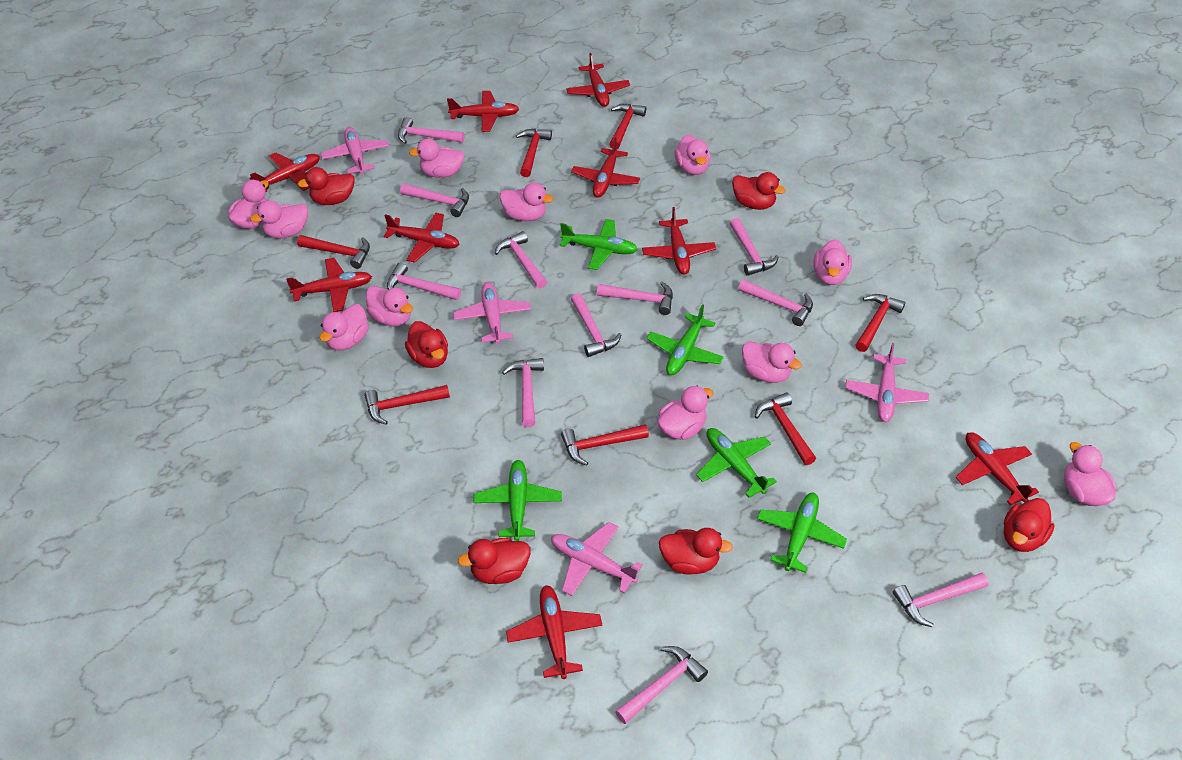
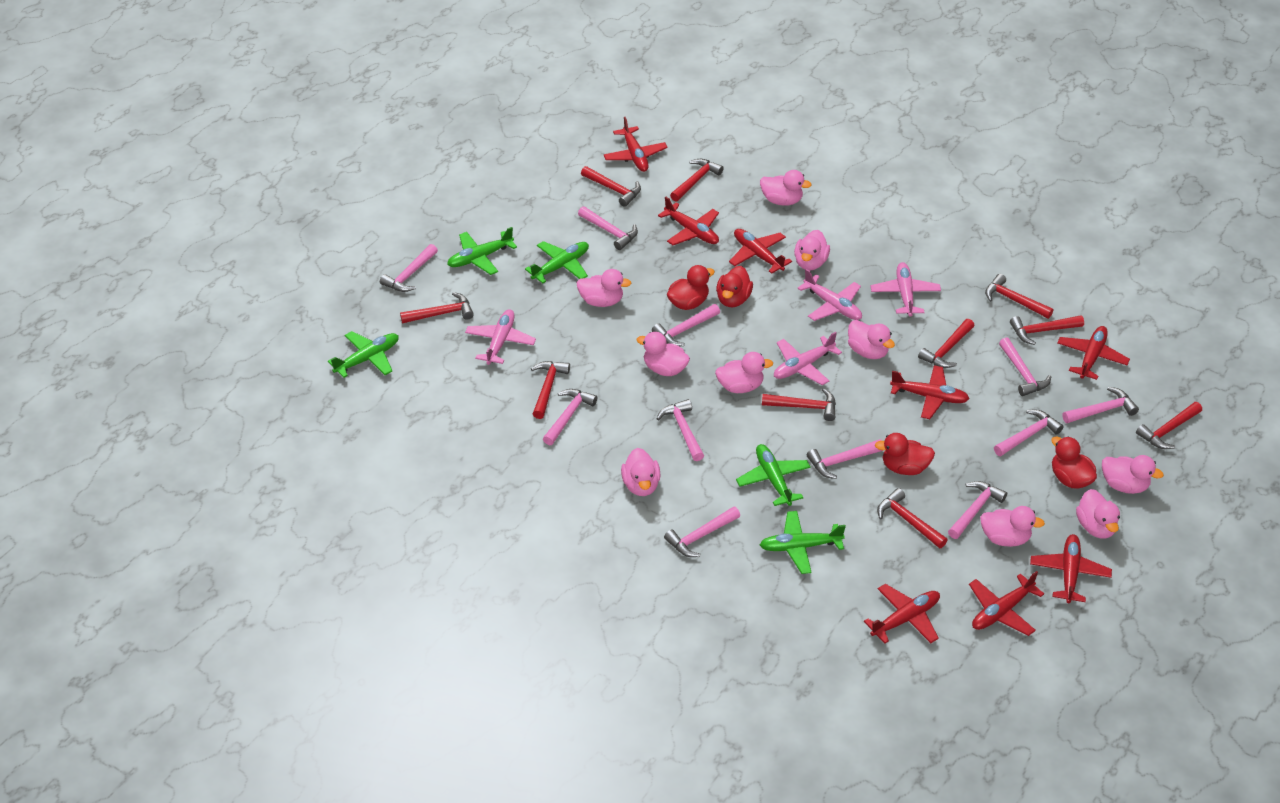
pink duck: 11 -> 10
red duck: 6 -> 4
red hammer: 7 -> 10
red plane: 9 -> 8

